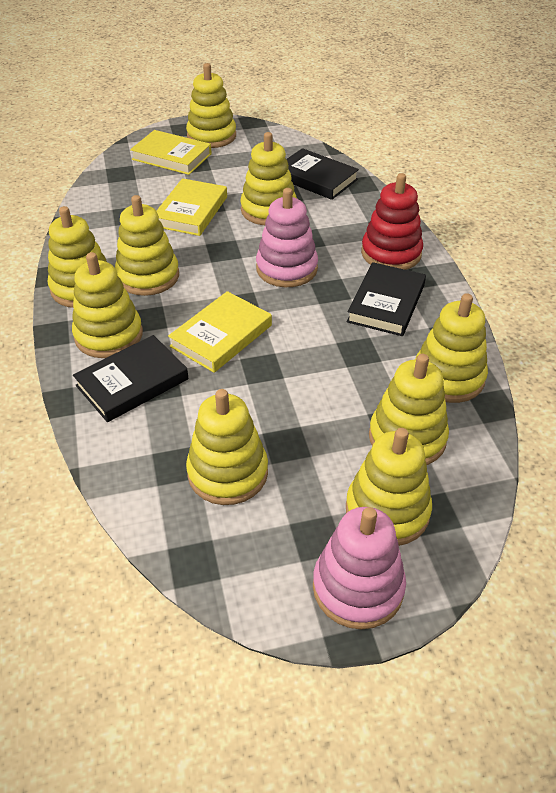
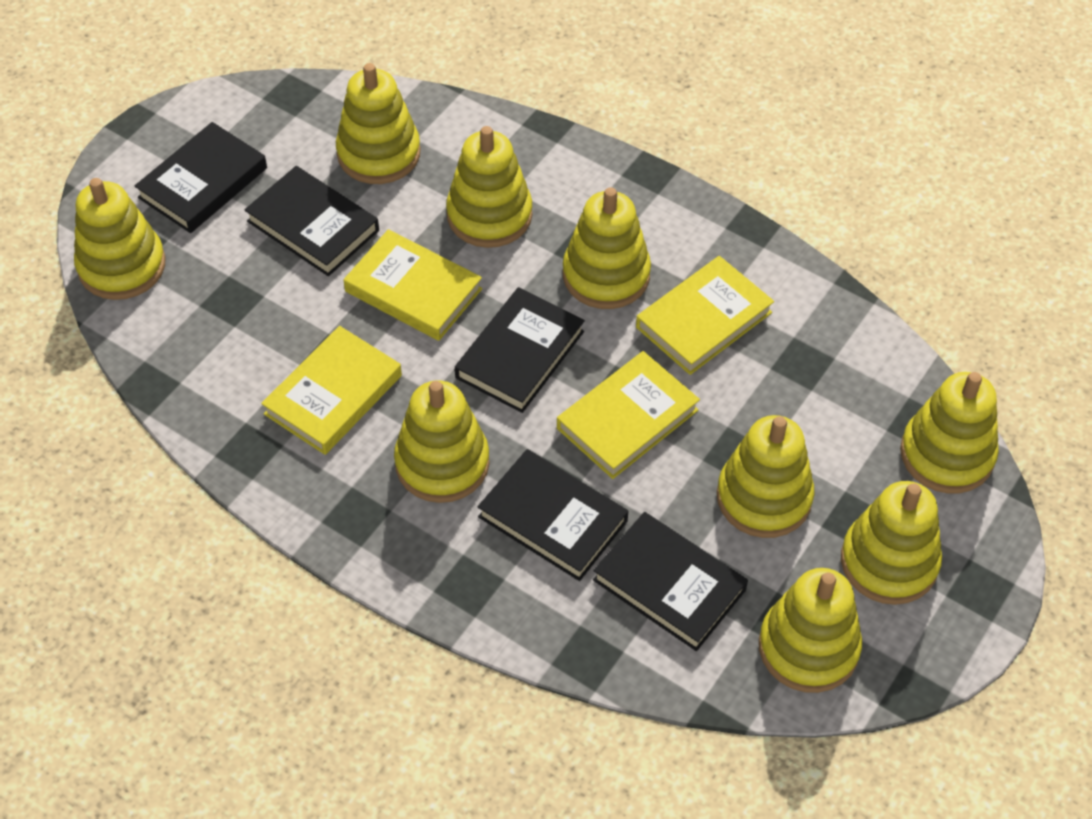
black book: 3 -> 5
pink stacking toy: 2 -> 0
red stacking toy: 1 -> 0
yellow book: 3 -> 4

